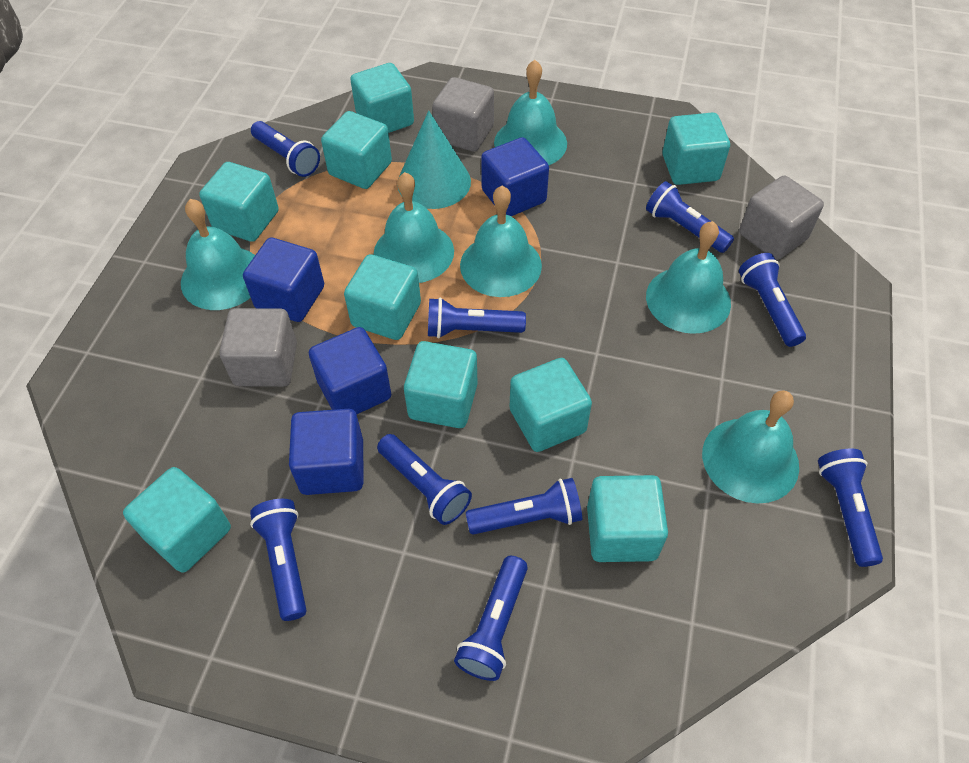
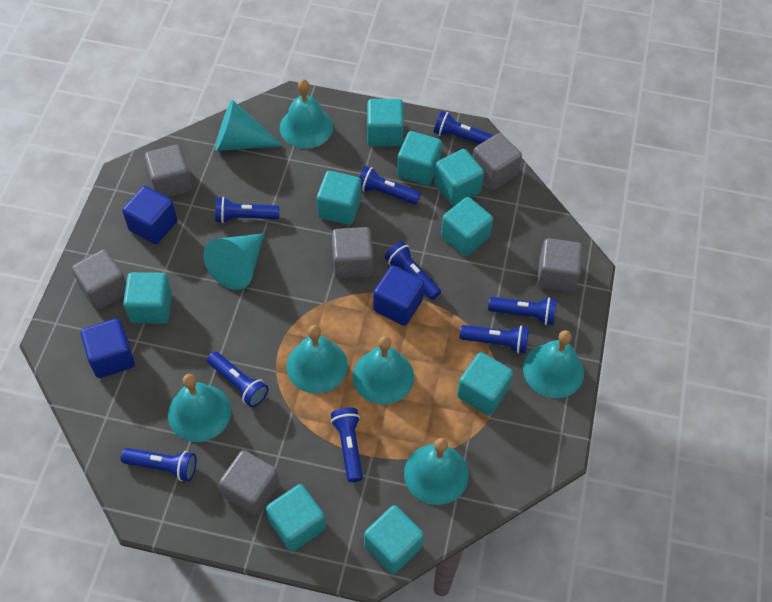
blue cube: 4 -> 3
grey cube: 3 -> 6
turquoise cone: 1 -> 2

